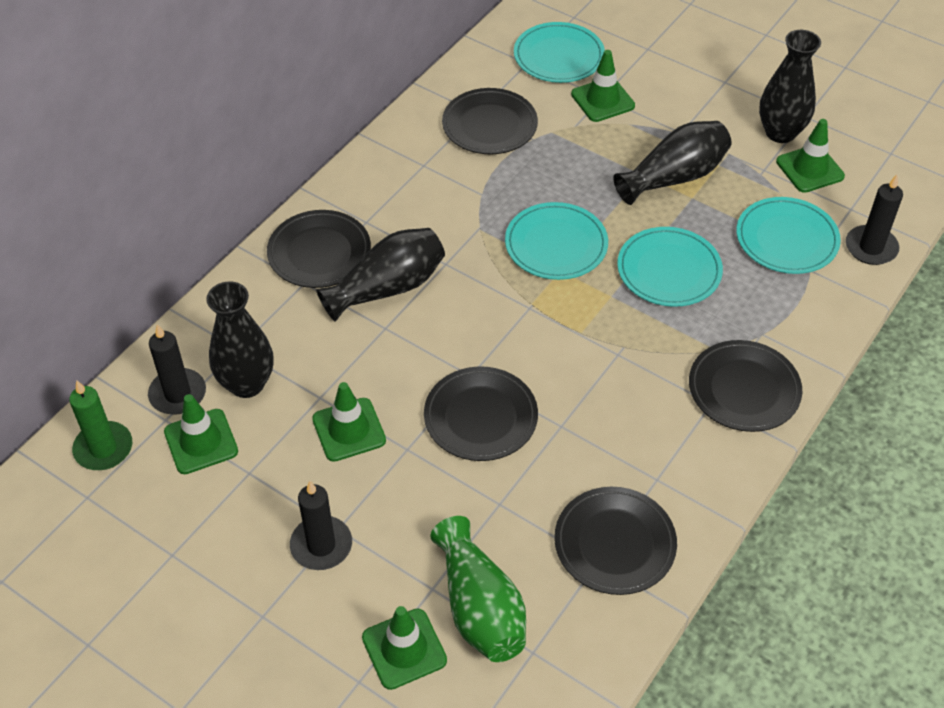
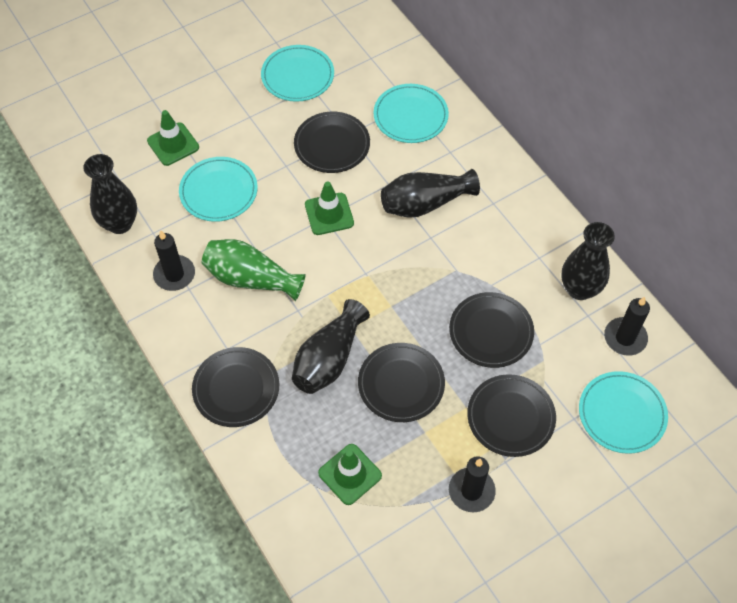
green candle: 1 -> 0
green traffic cone: 5 -> 3

